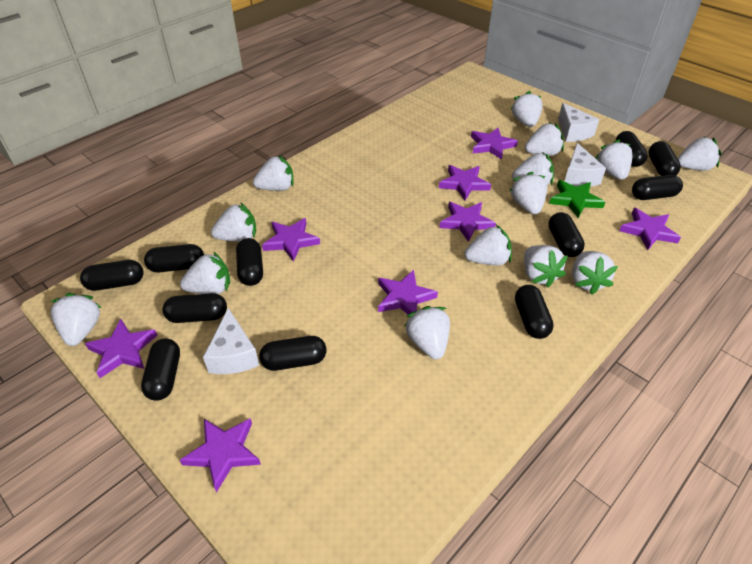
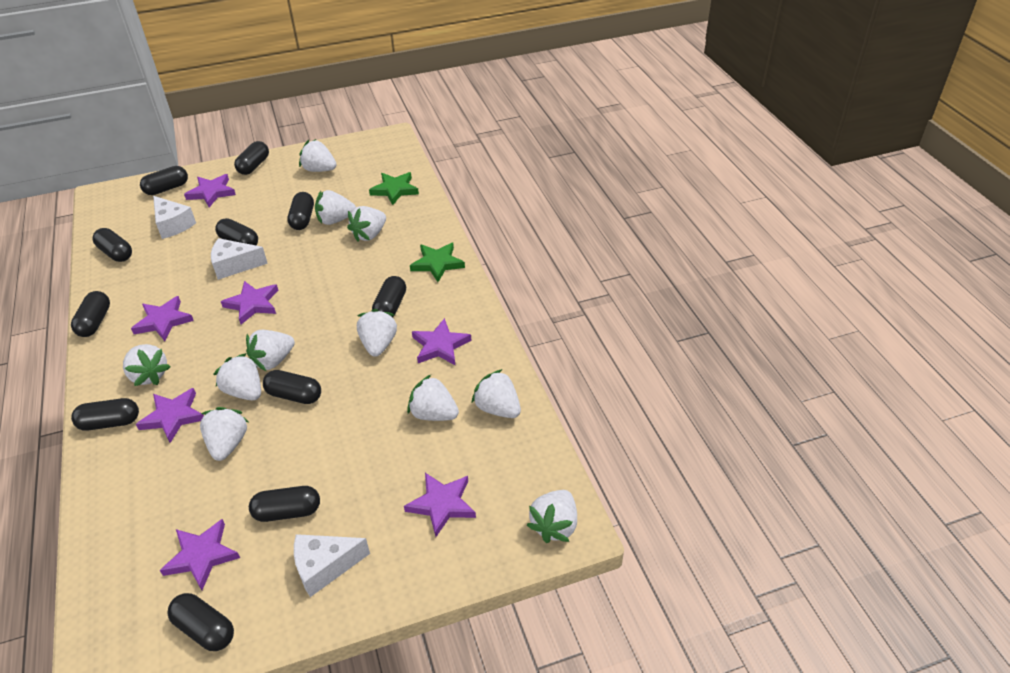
green star: 1 -> 2
purple star: 8 -> 7
white strawberry: 14 -> 11

